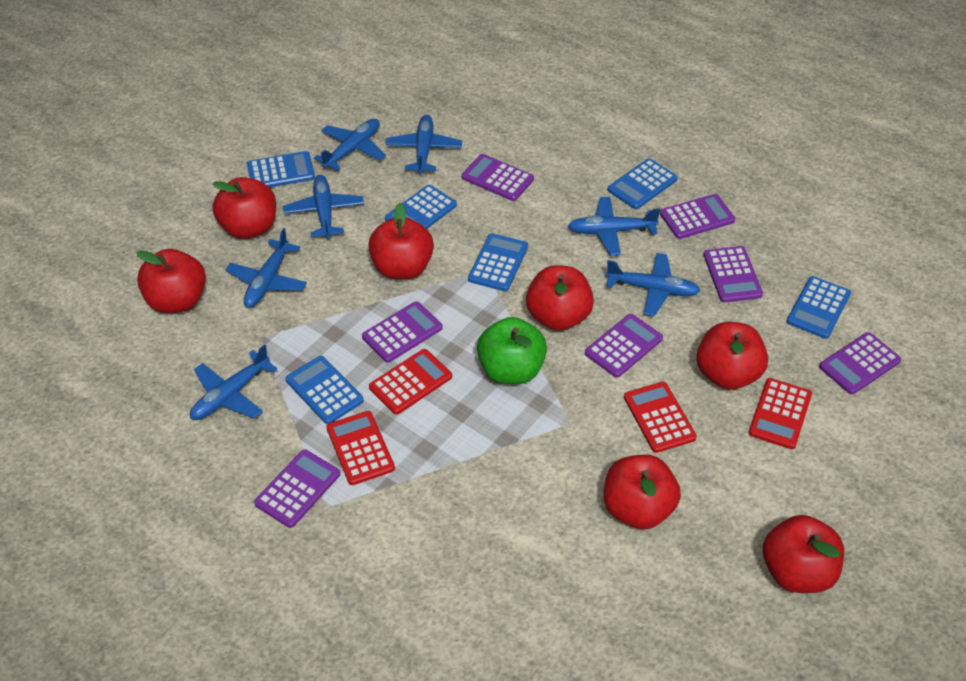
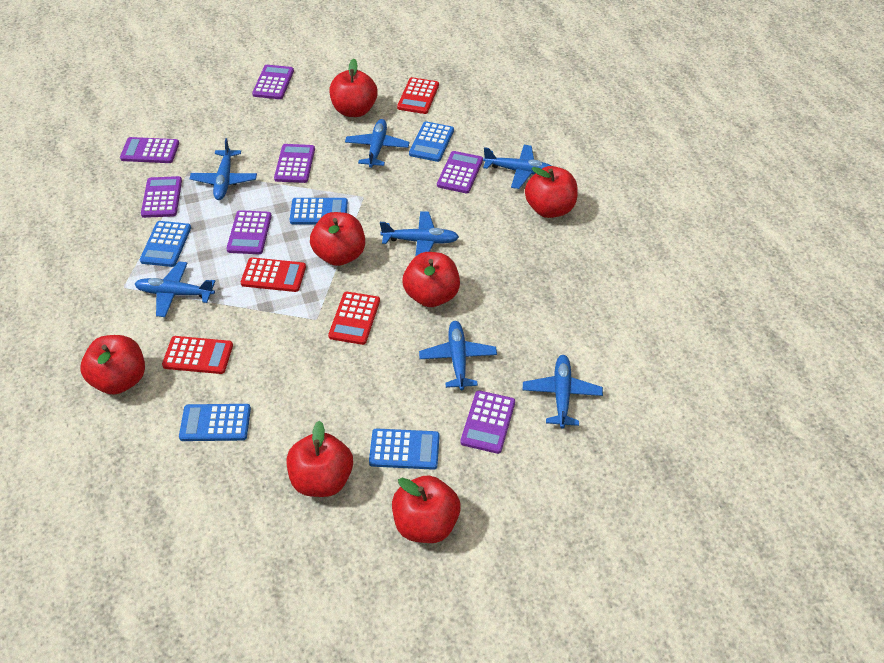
blue calculator: 6 -> 5
green apple: 1 -> 0

